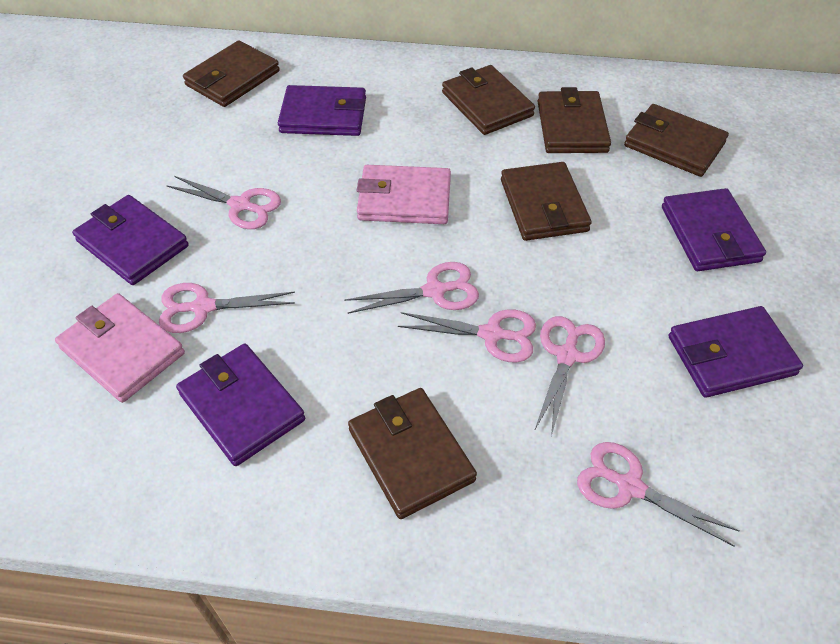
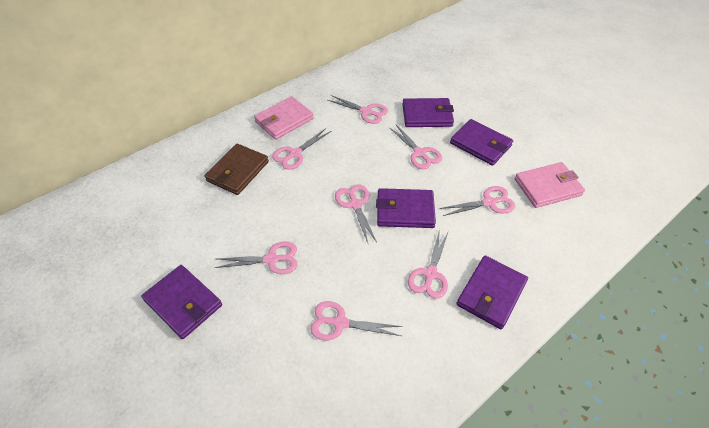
brown wallet: 6 -> 1
pink scissors: 6 -> 8

